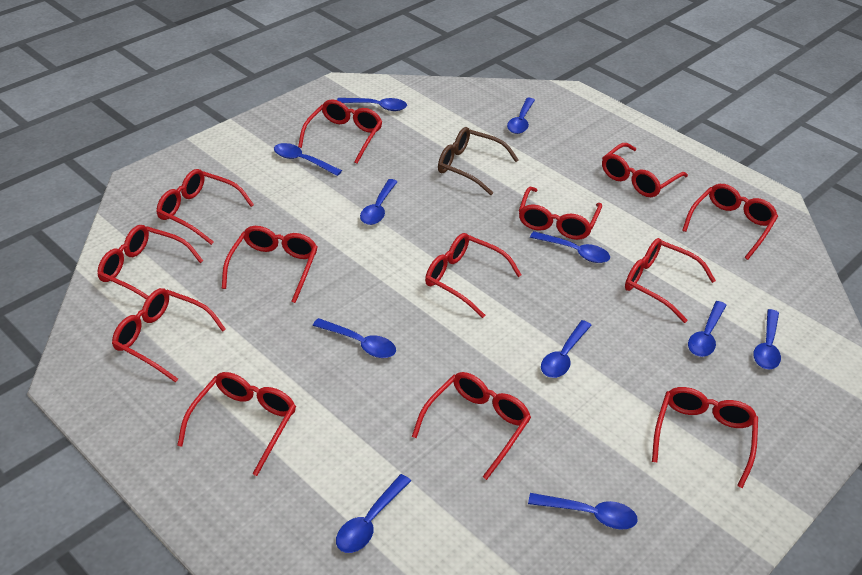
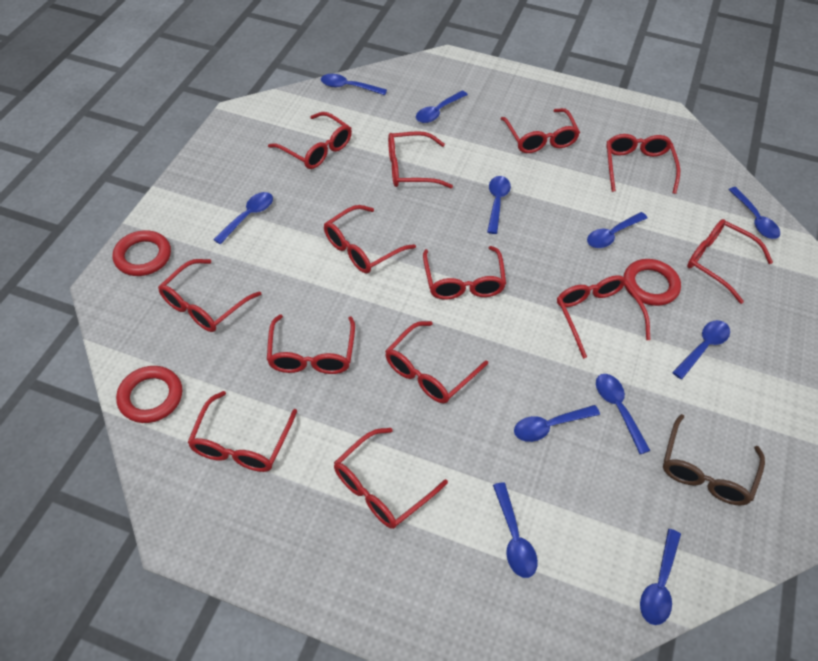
red ring: 0 -> 3

